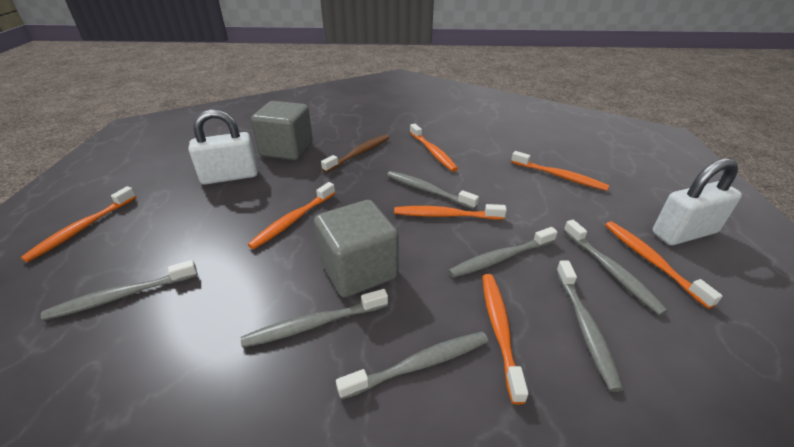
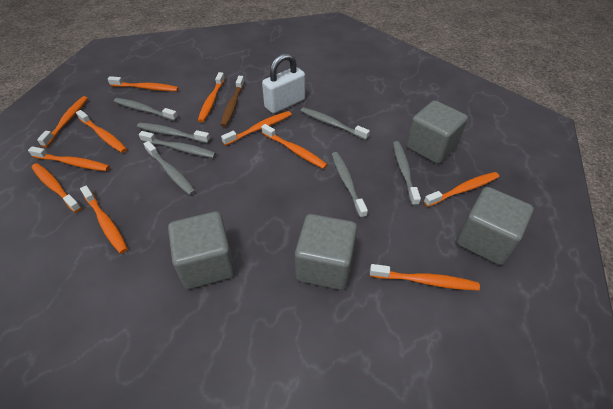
grey cube: 2 -> 4
orange toothbrush: 7 -> 11
white padlock: 2 -> 1

